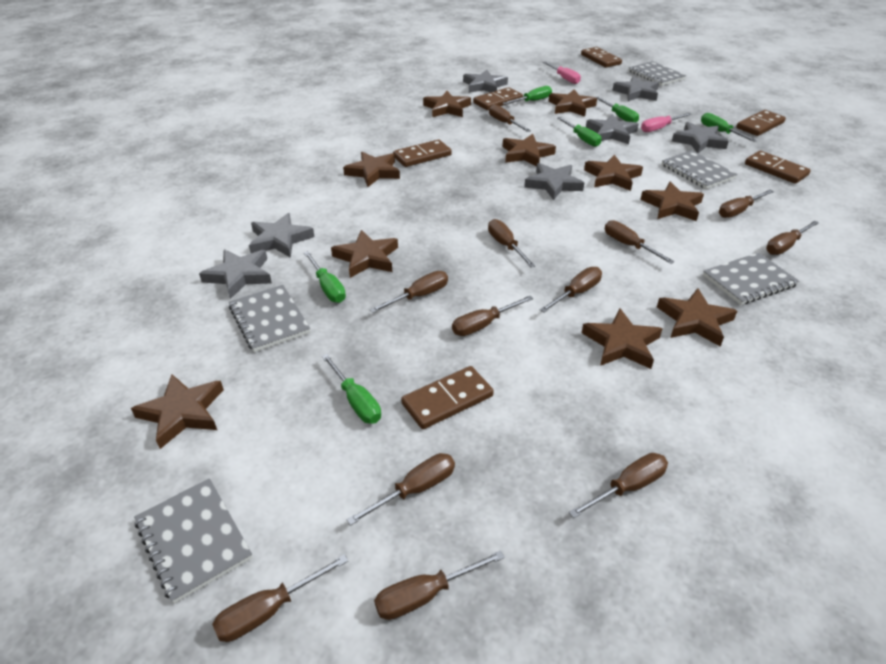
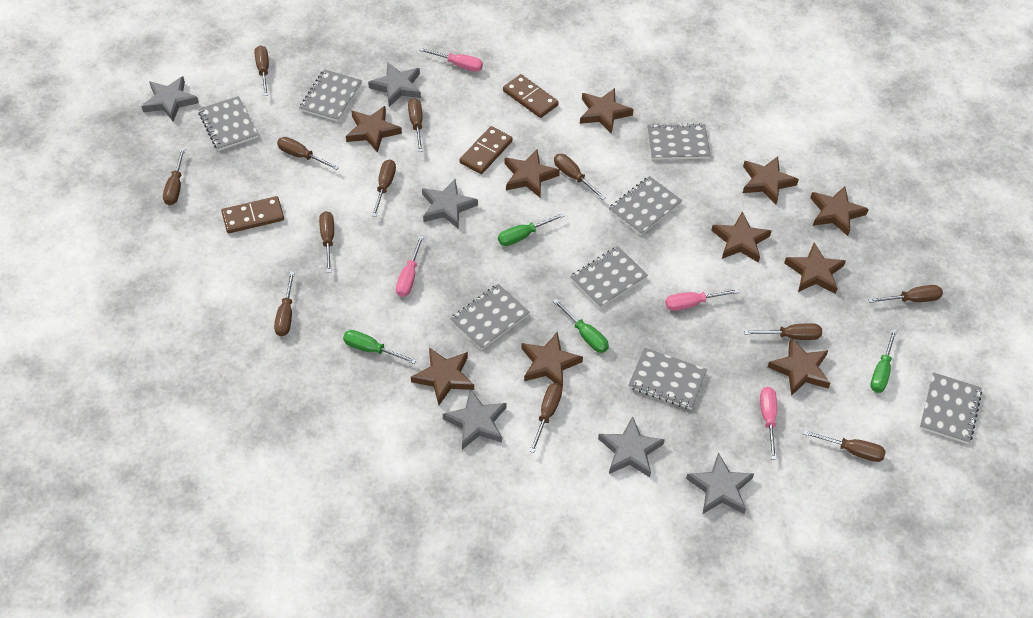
brown domino: 6 -> 3
green screwdriver: 6 -> 4
grey notebook: 5 -> 8
grey star: 7 -> 6
pink screwdriver: 2 -> 4

